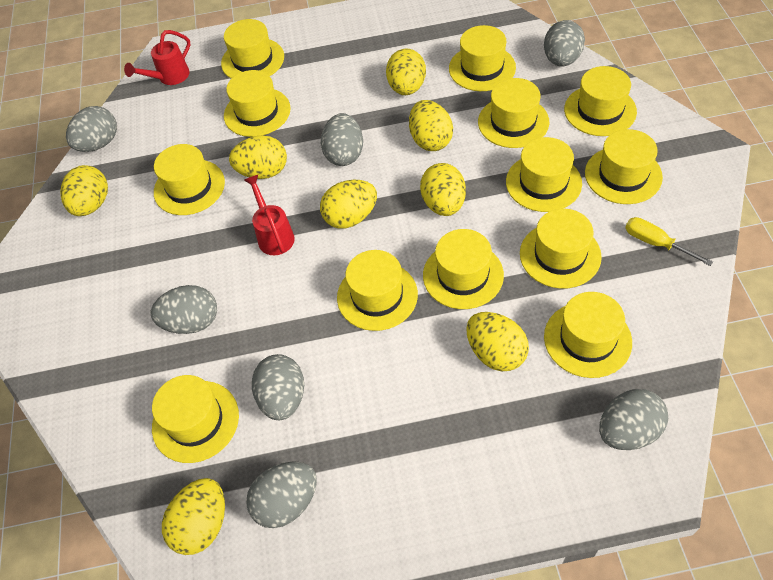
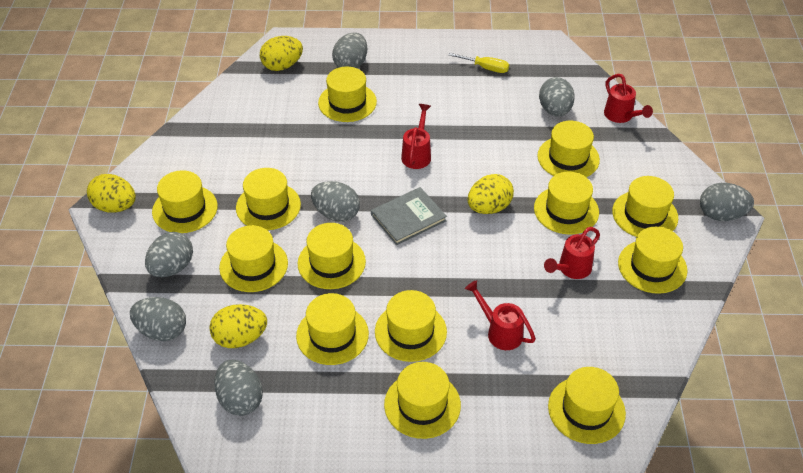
grey book: 0 -> 1
red watering can: 2 -> 4
yellow egg: 8 -> 4

